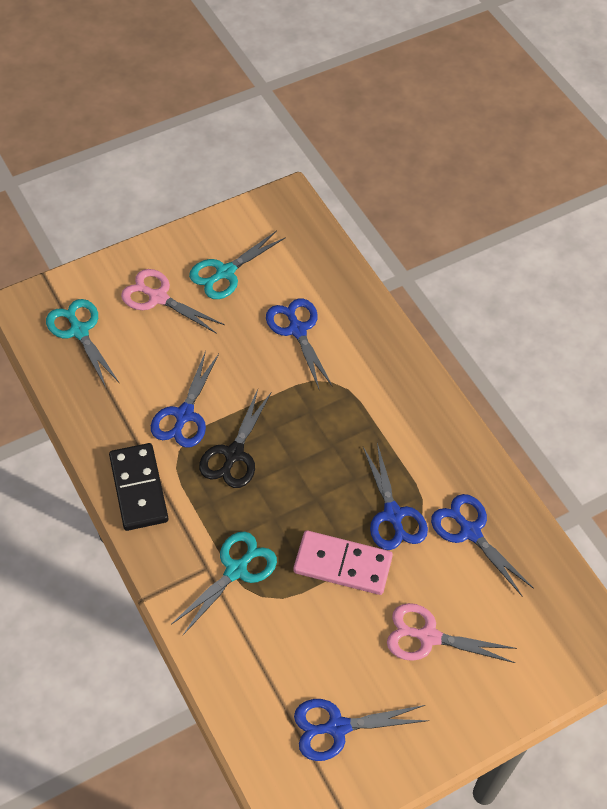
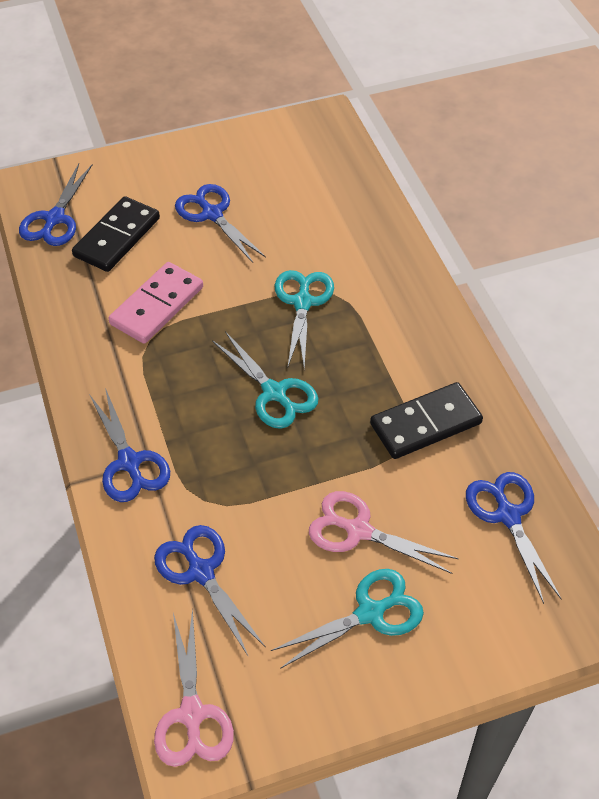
black domino: 1 -> 2
black scissors: 1 -> 0

